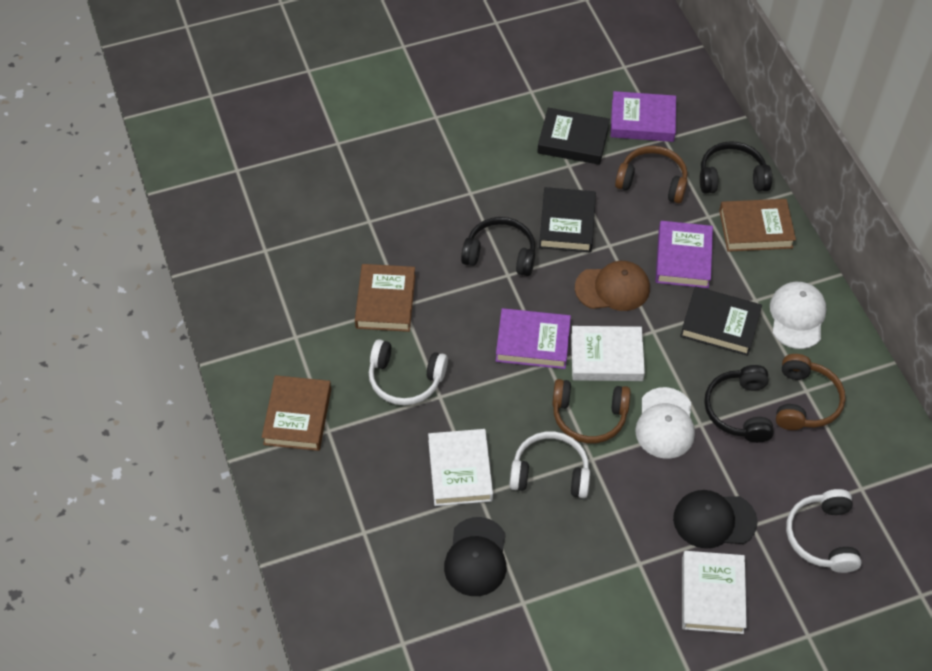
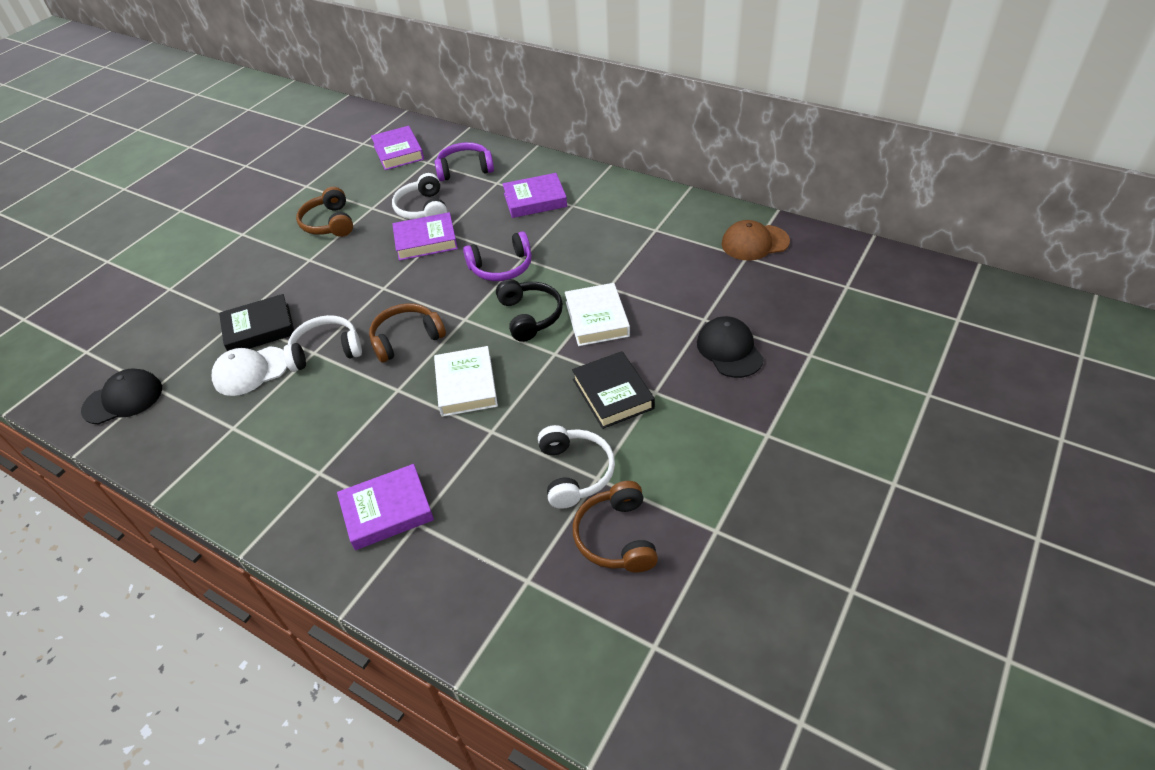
black book: 3 -> 2
black headphones: 3 -> 1
brown book: 3 -> 0
purple book: 3 -> 4
purple headphones: 0 -> 2
white book: 3 -> 2
white cap: 2 -> 1

